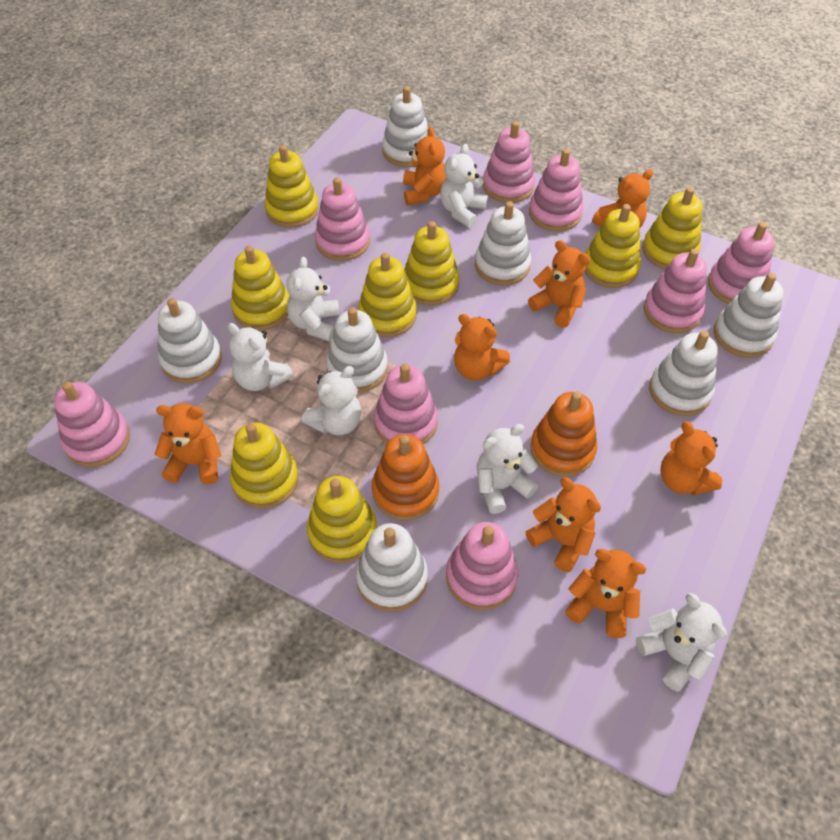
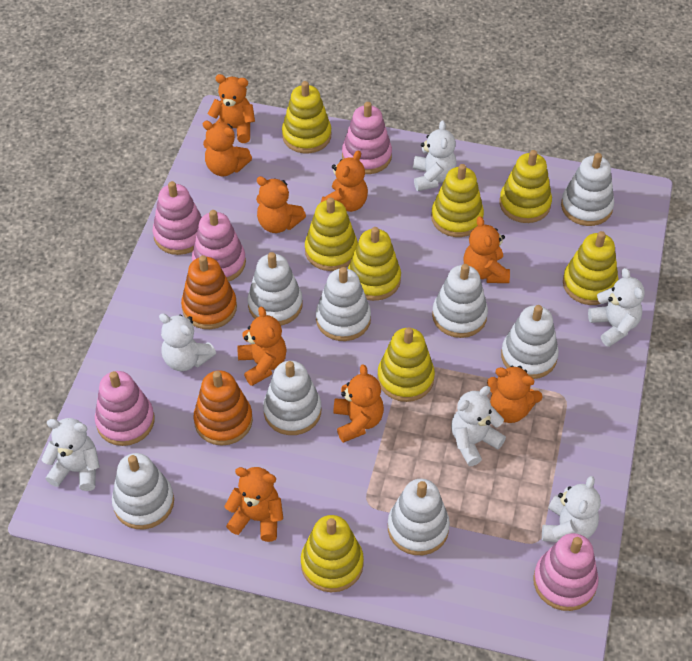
orange teddy bear: 8 -> 9
pink stacking toy: 8 -> 5
white stacking toy: 7 -> 8

